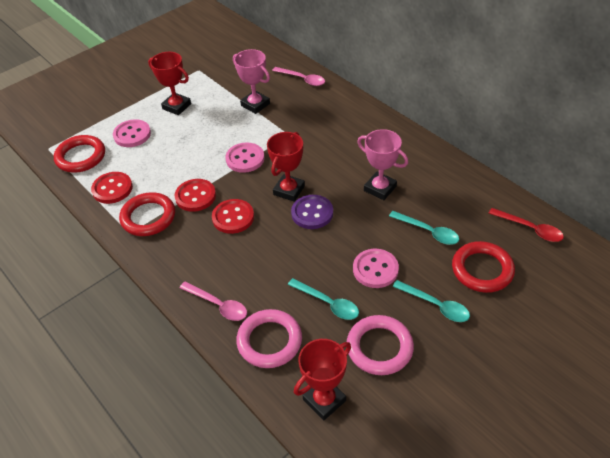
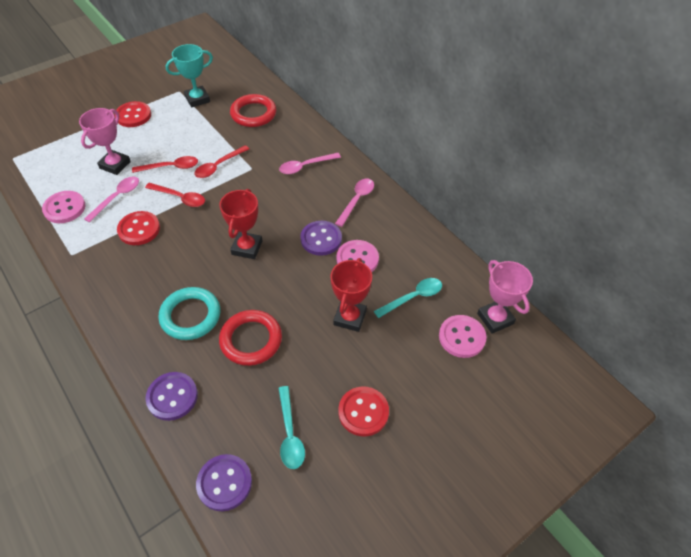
pink ring: 2 -> 0
pink spoon: 2 -> 3
purple button: 1 -> 3
red ring: 3 -> 2
red spoon: 1 -> 3
red trophy: 3 -> 2
turquoise ring: 0 -> 1
turquoise spoon: 3 -> 2
turquoise trophy: 0 -> 1

